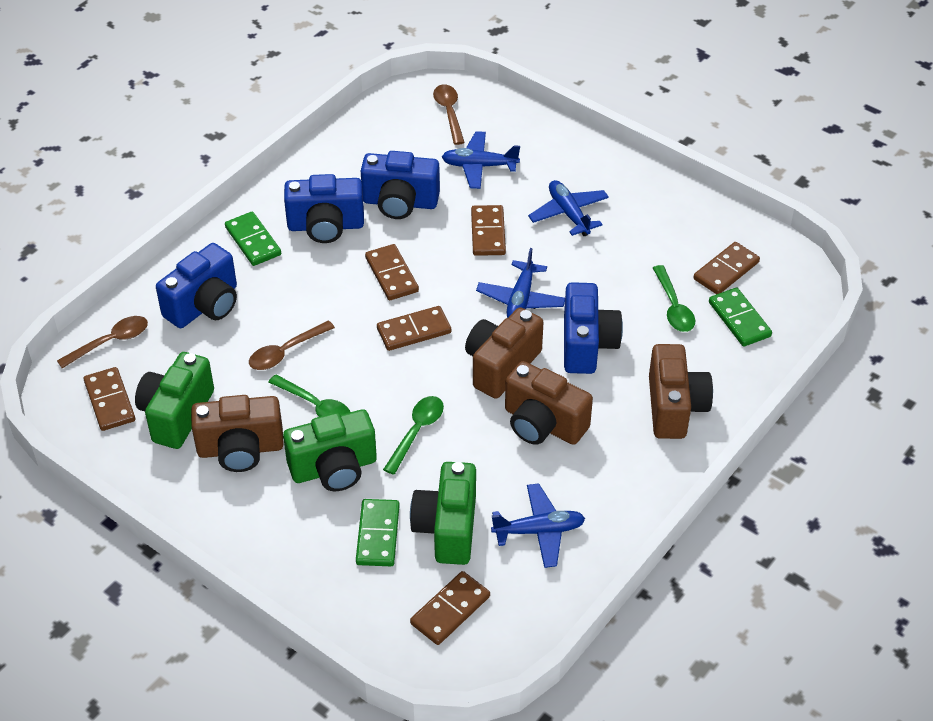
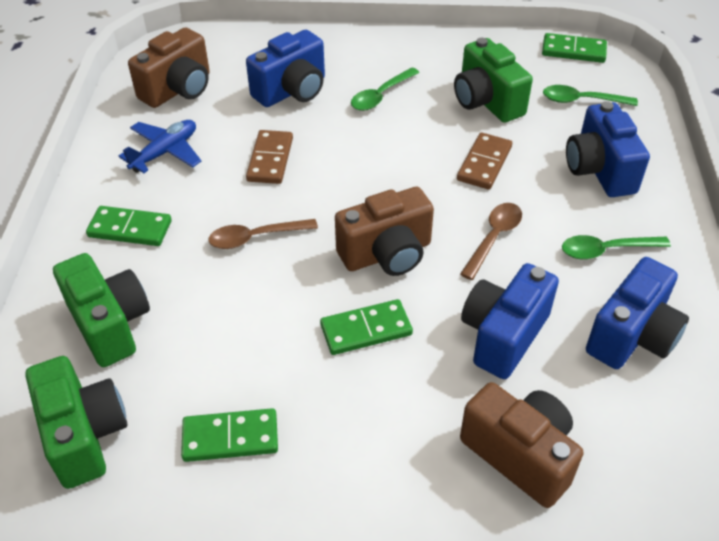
blue plane: 4 -> 1
brown camera: 4 -> 3
brown domino: 6 -> 2
brown spoon: 3 -> 2
green domino: 3 -> 4

